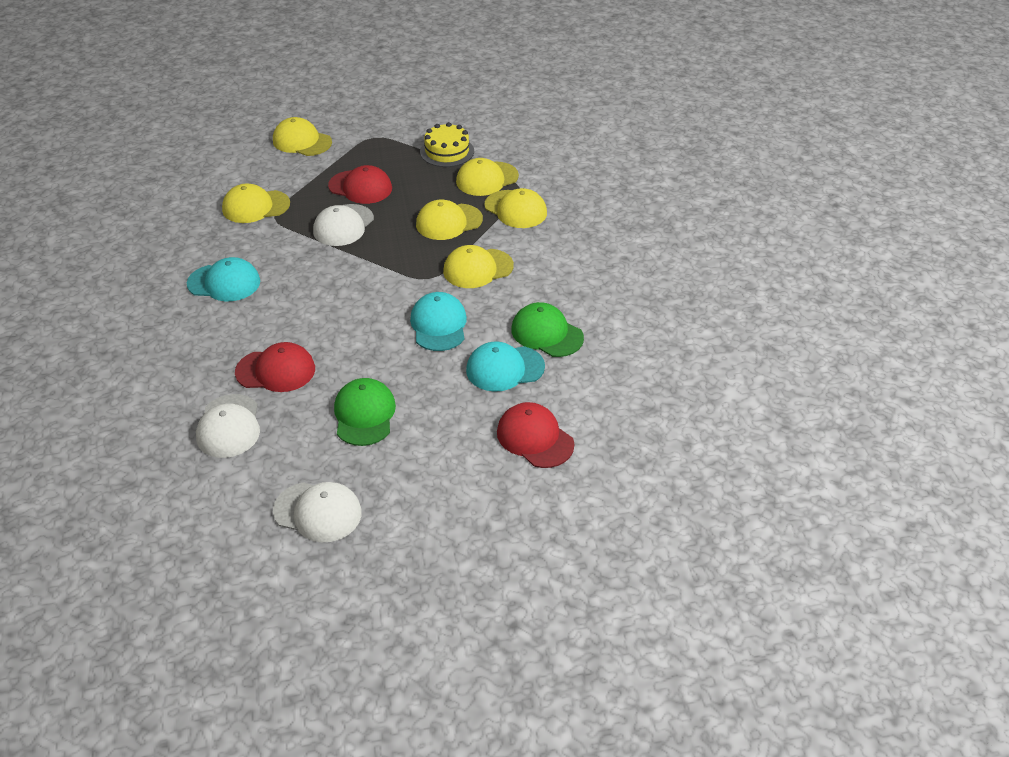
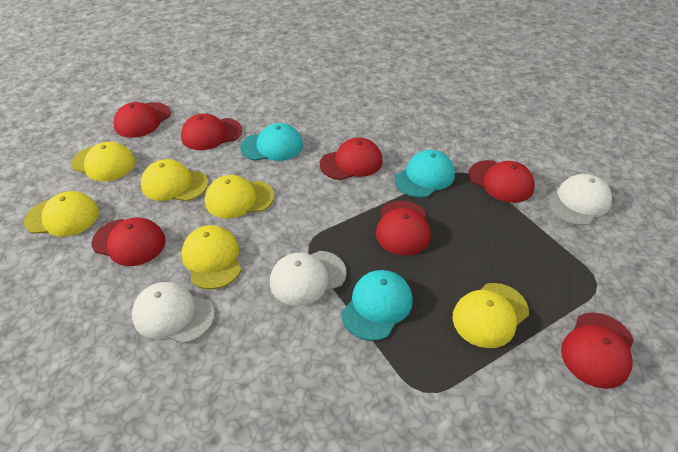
green cap: 2 -> 0
red cap: 3 -> 7
yellow cake: 1 -> 0

